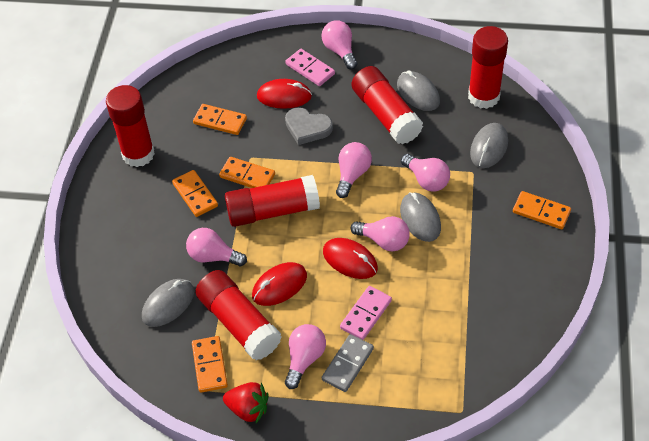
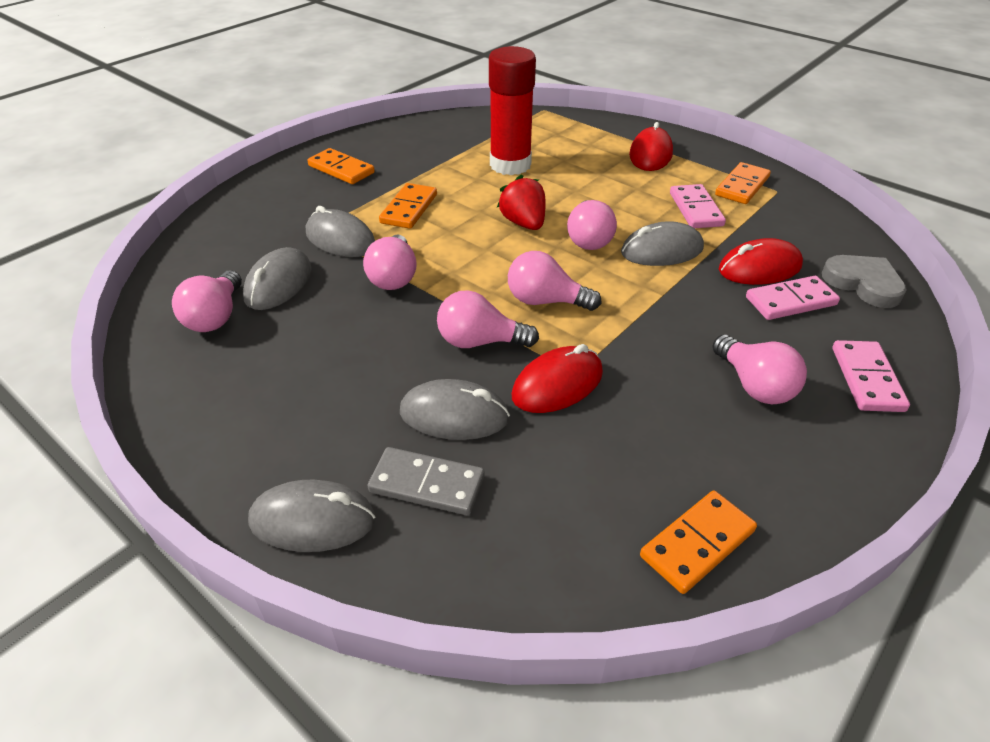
grey mouse: 4 -> 5
orange domino: 5 -> 4
pink domino: 2 -> 3
red glue stick: 5 -> 1

